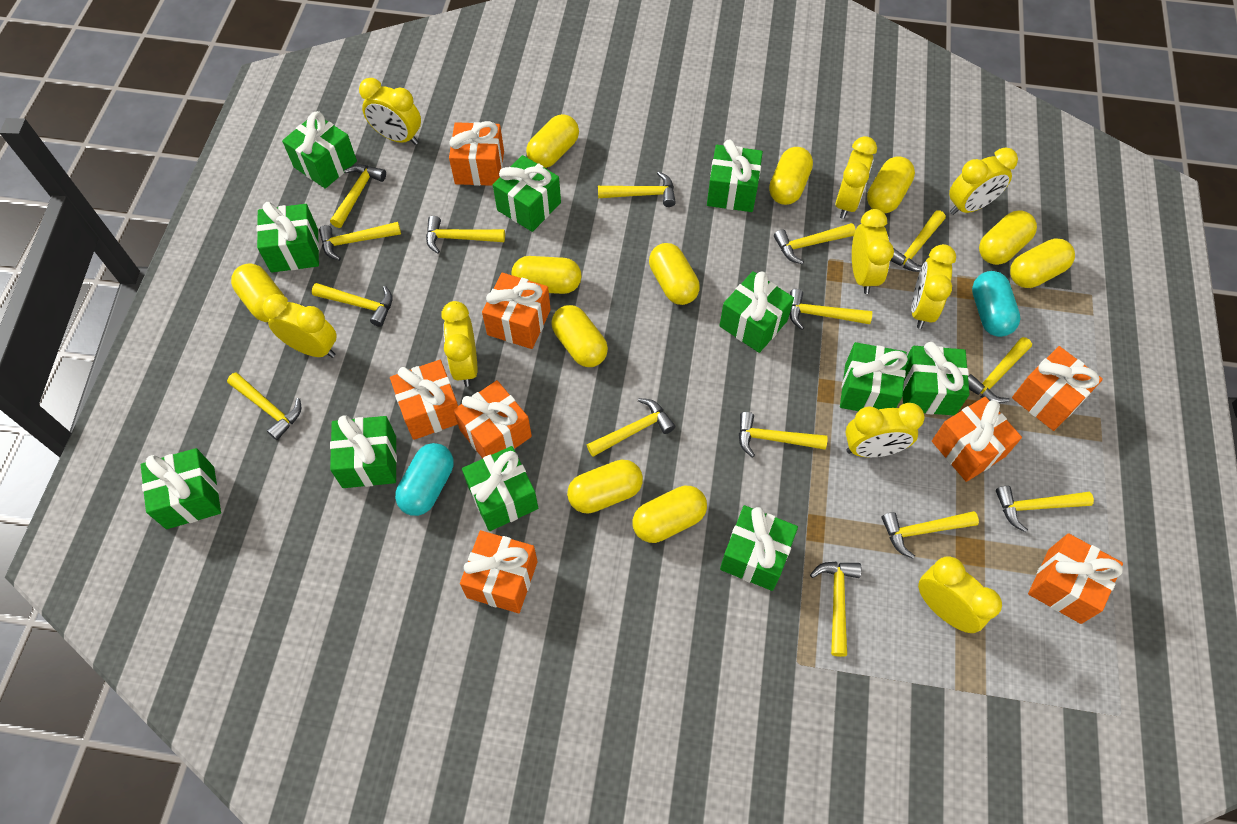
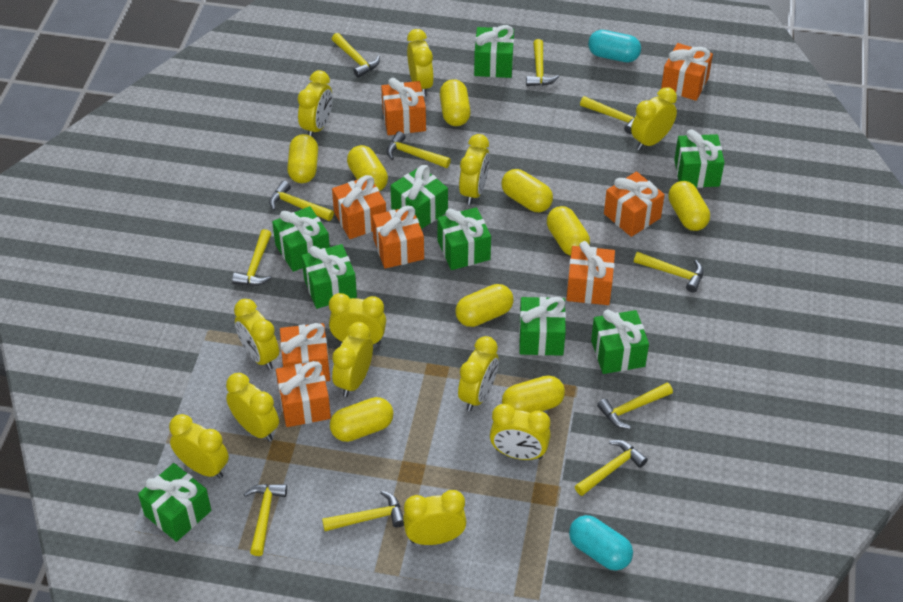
green gift: 11 -> 9
yellow capsule: 11 -> 9
yellow clock: 9 -> 12
yellow hammer: 15 -> 11

